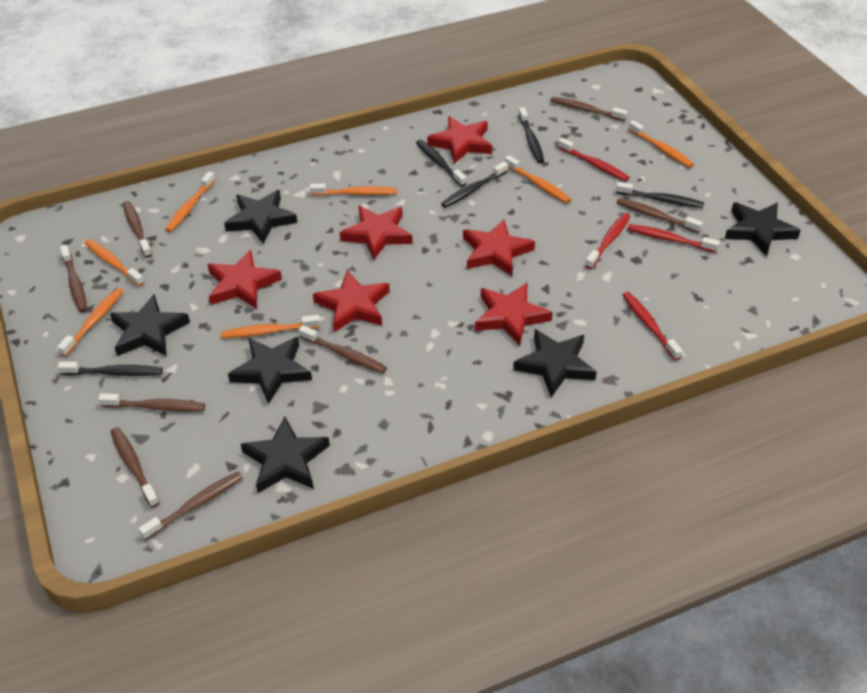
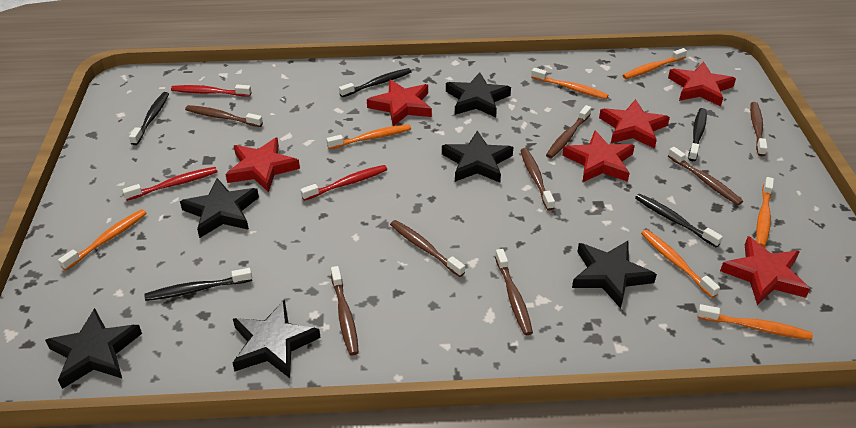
red toothbrush: 4 -> 3

